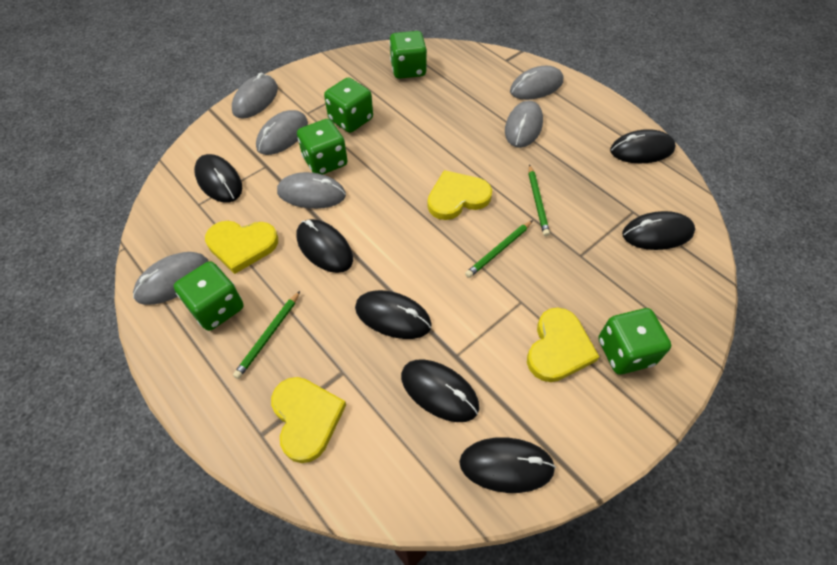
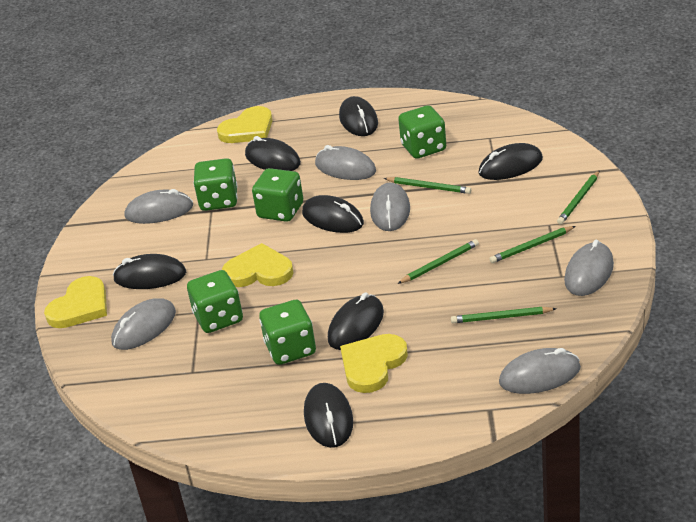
green pencil: 3 -> 5

